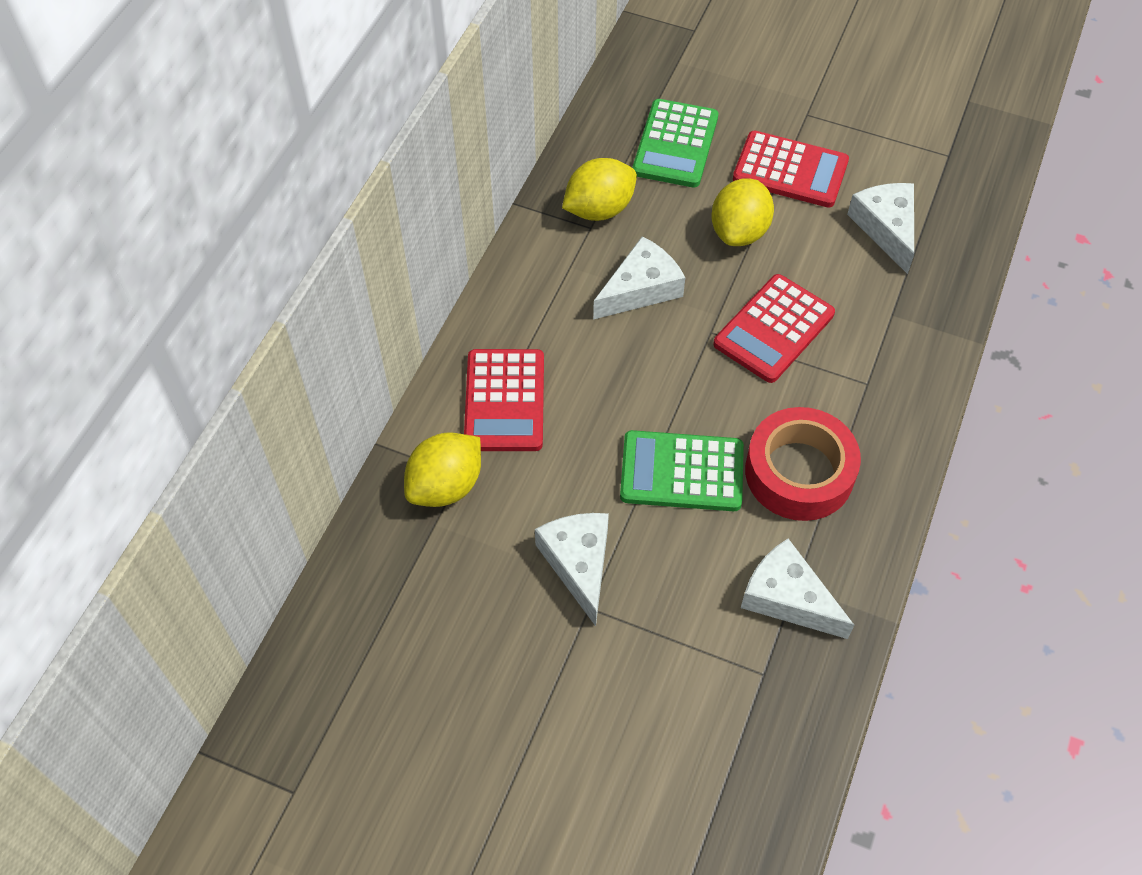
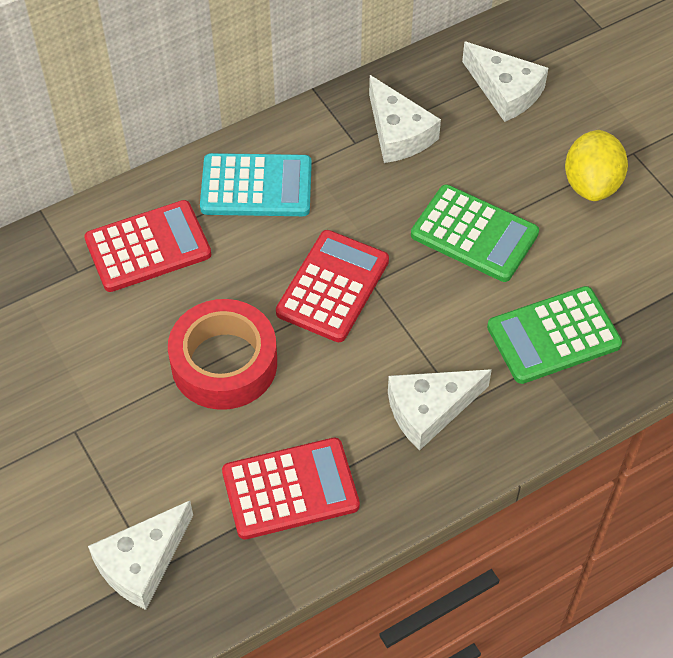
turquoise calculator: 0 -> 1
yellow lemon: 3 -> 1

